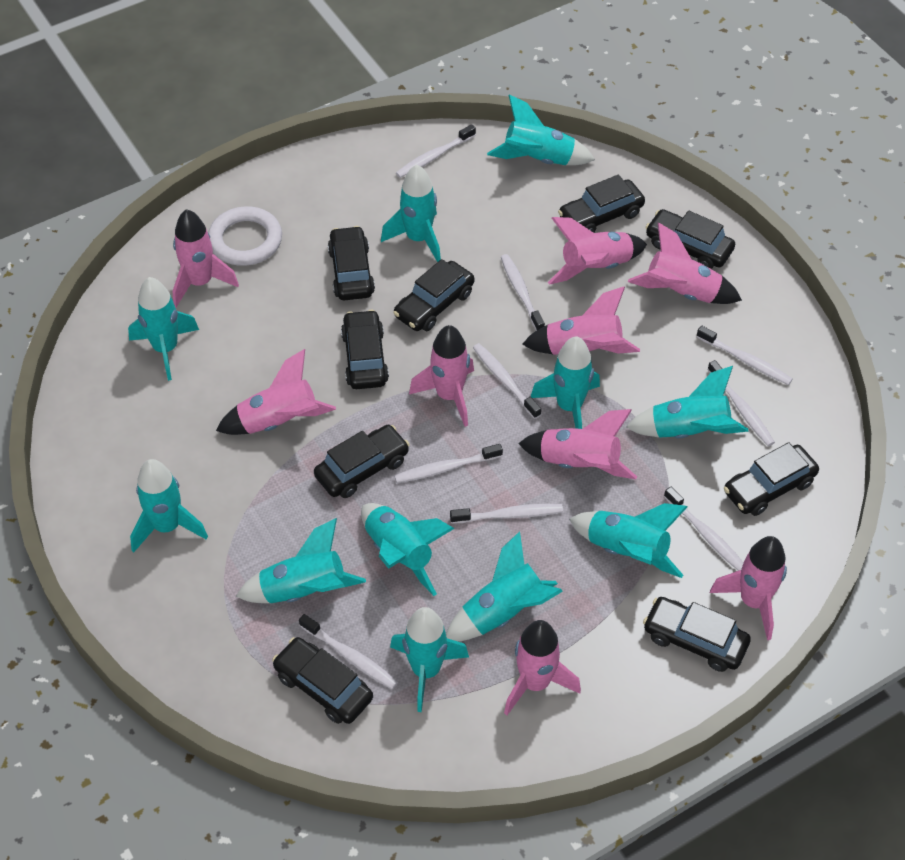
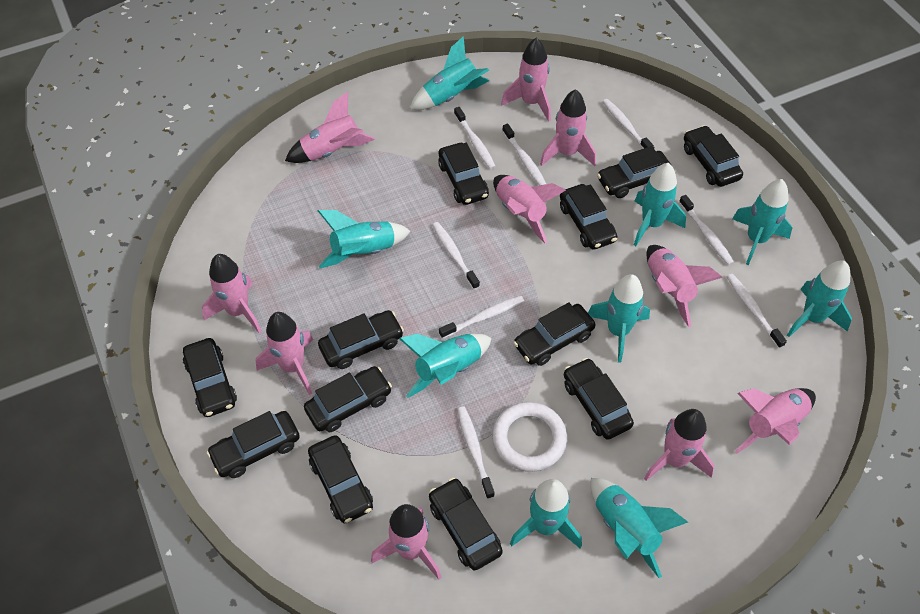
black car: 9 -> 12
pink rocket: 9 -> 10
turquoise rocket: 11 -> 9
white toothbrush: 9 -> 8

